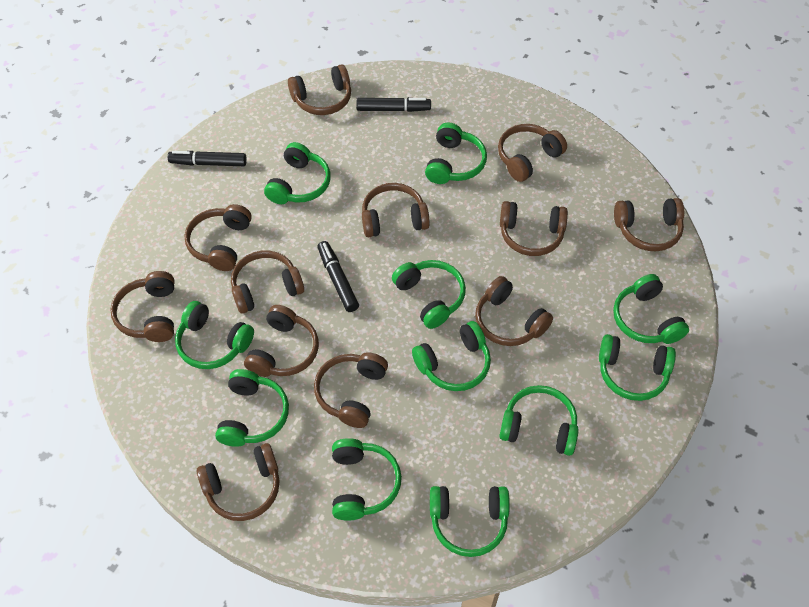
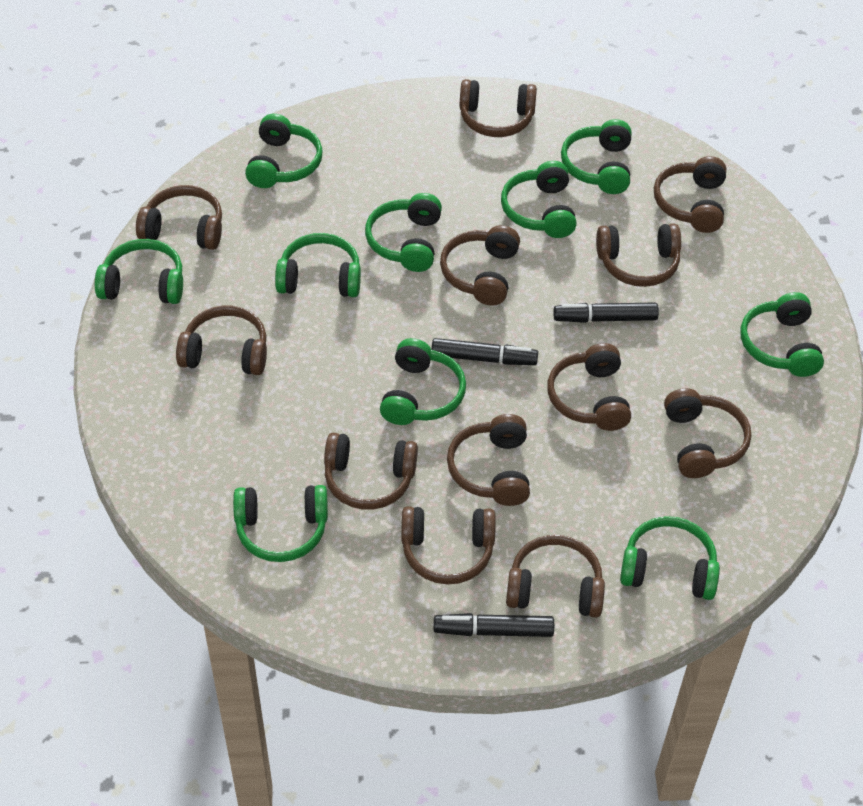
green headphones: 11 -> 10

